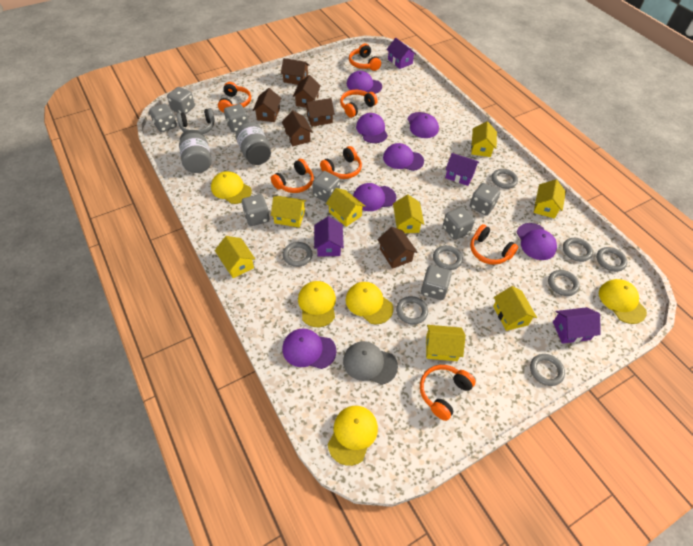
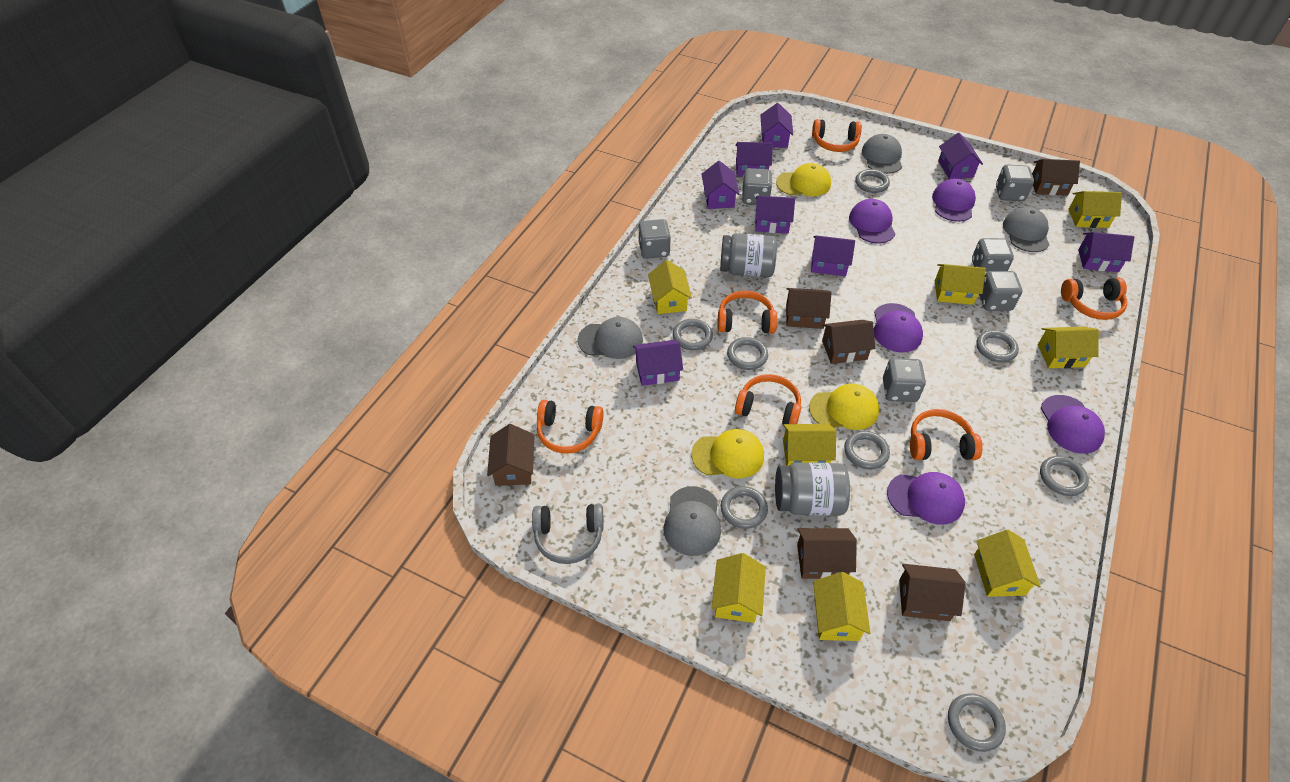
grey cap: 1 -> 4
grey dice: 8 -> 6
orange headphones: 7 -> 6
purple cap: 7 -> 5
purple house: 4 -> 8
yellow cap: 5 -> 3

